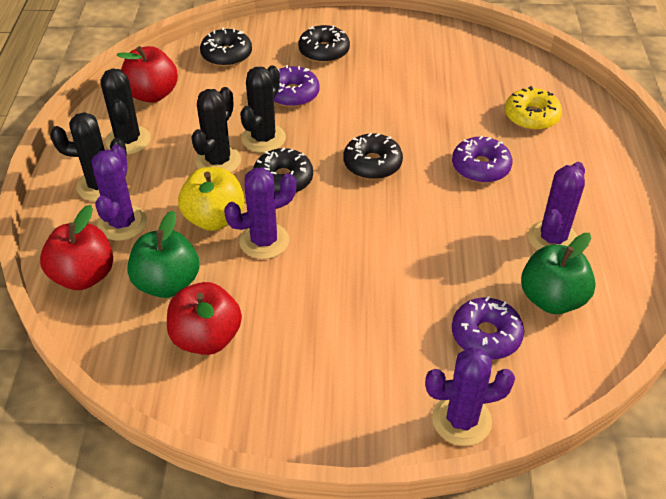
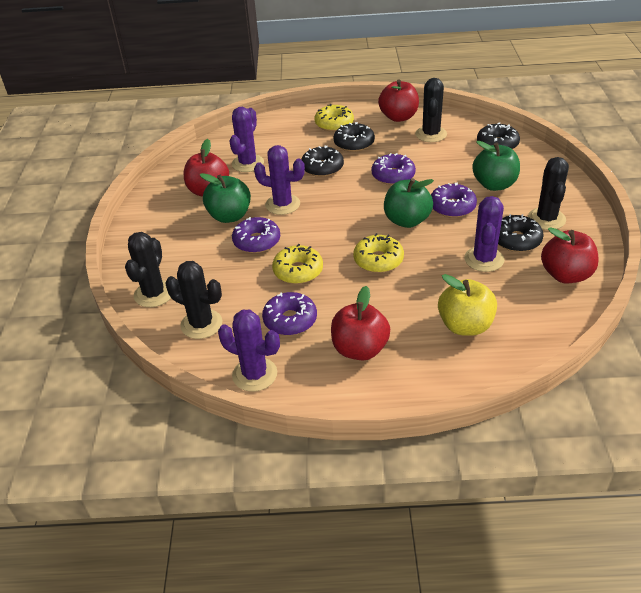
green apple: 2 -> 3
purple donut: 3 -> 4
red apple: 3 -> 4
yellow donut: 1 -> 3

